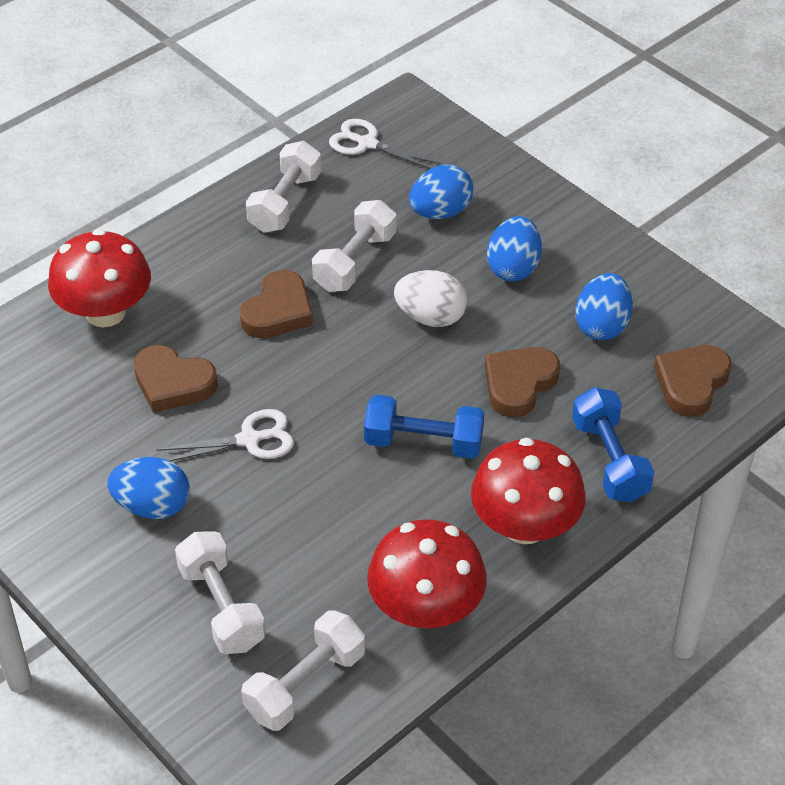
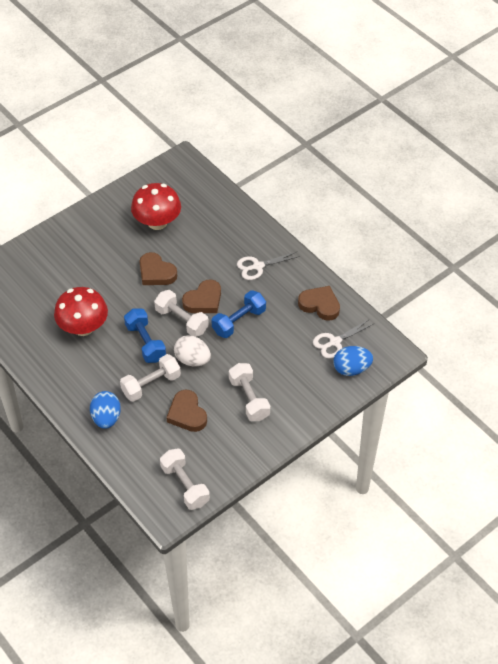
blue egg: 4 -> 2
red mushroom: 3 -> 2

